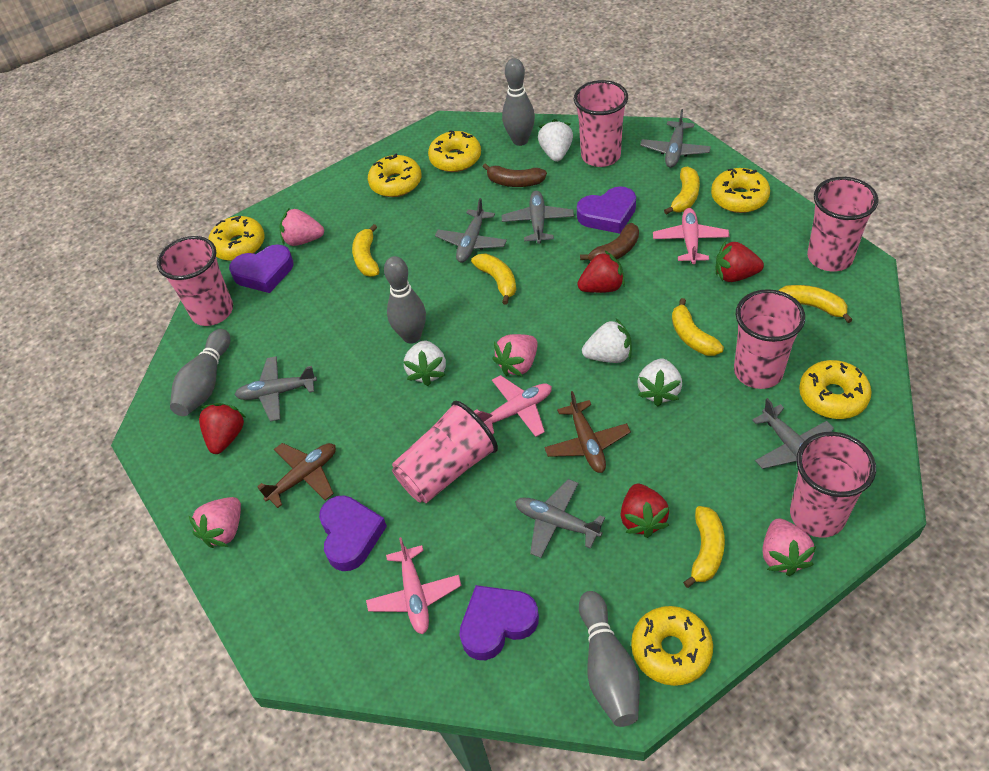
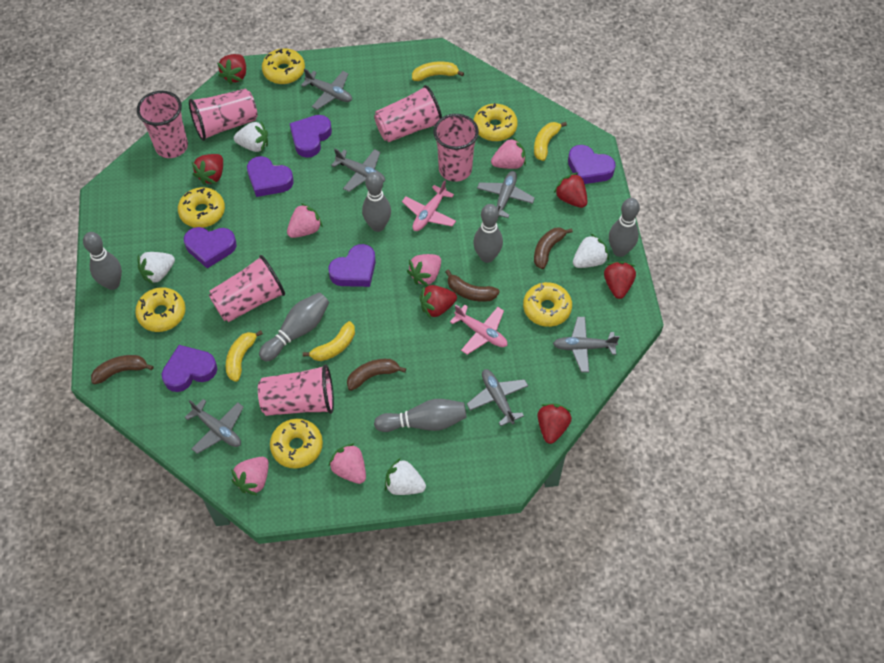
brown banana: 2 -> 4
brown plane: 2 -> 0
grey bowling pin: 4 -> 6
pink plane: 3 -> 2
pink strawberry: 4 -> 5
purple heart: 4 -> 6
red strawberry: 4 -> 6
yellow banana: 6 -> 4

